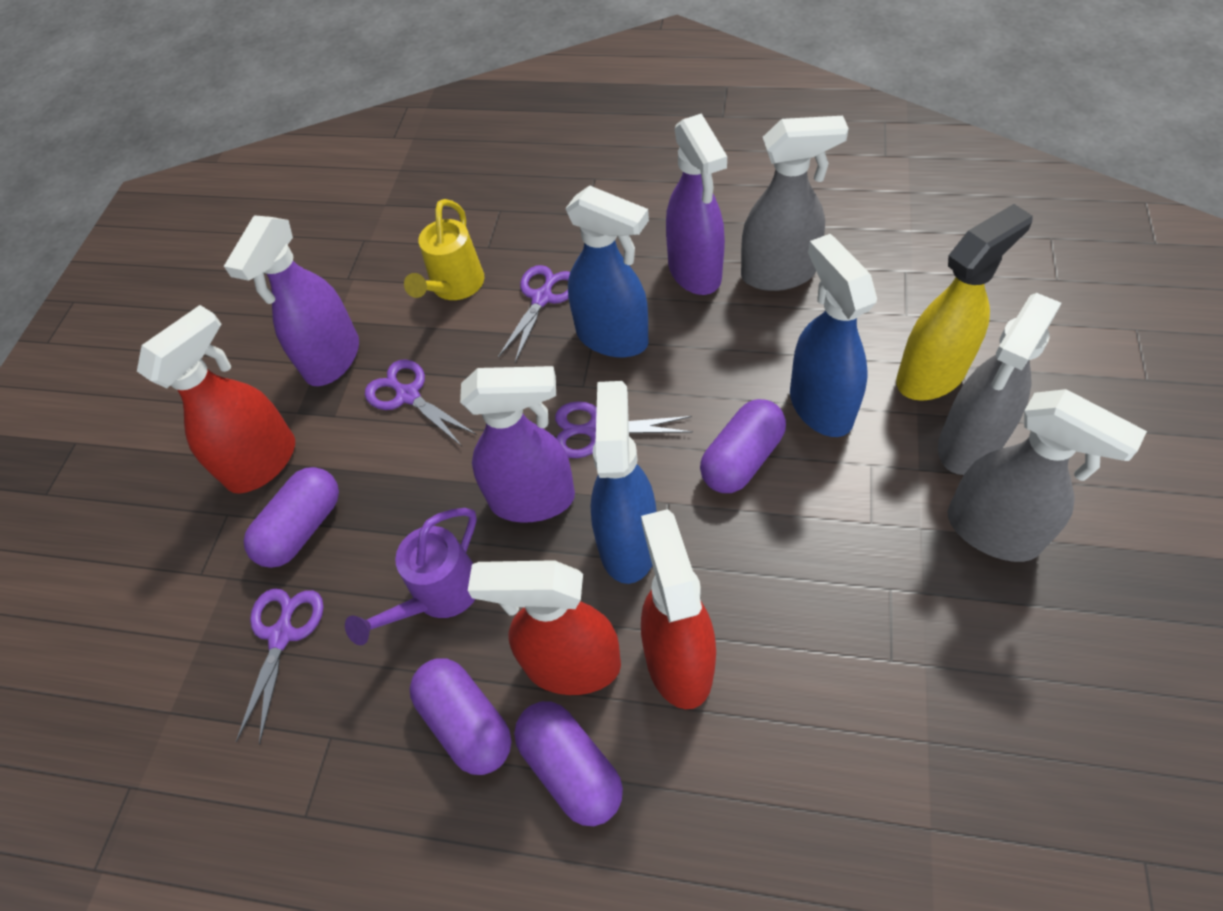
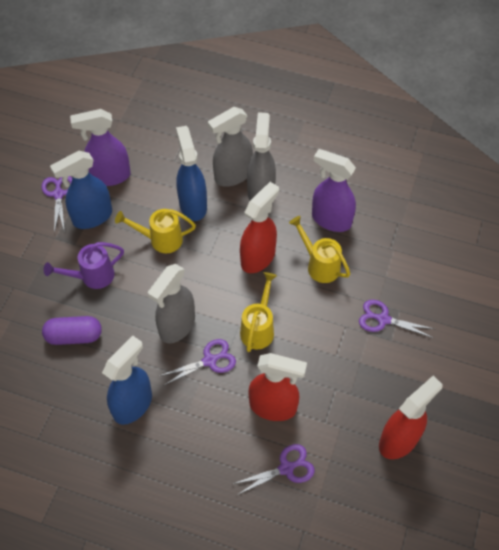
purple capsule: 4 -> 1
purple spray bottle: 3 -> 2
yellow spray bottle: 1 -> 0
yellow watering can: 1 -> 3

